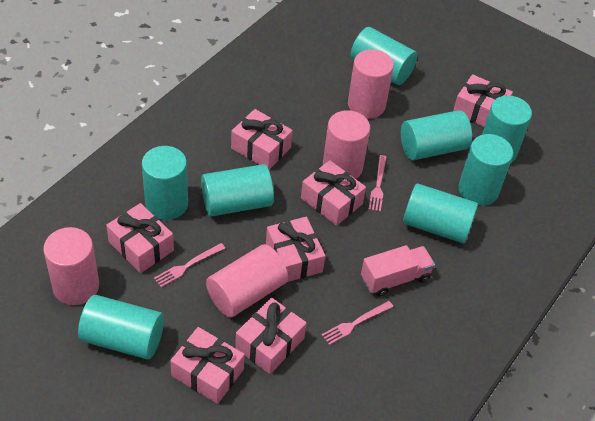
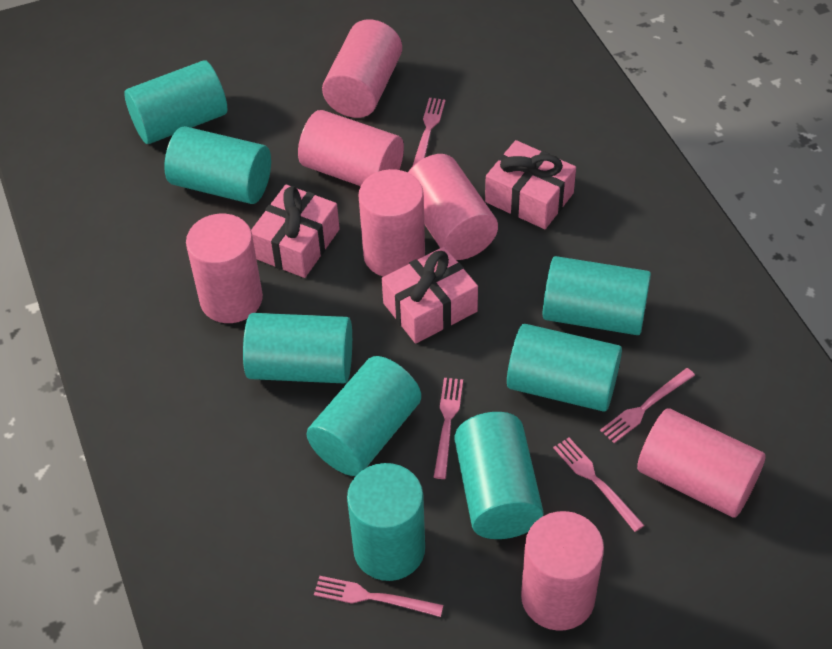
pink cylinder: 4 -> 7
pink fork: 3 -> 5
pink gift: 7 -> 3
pink truck: 1 -> 0

